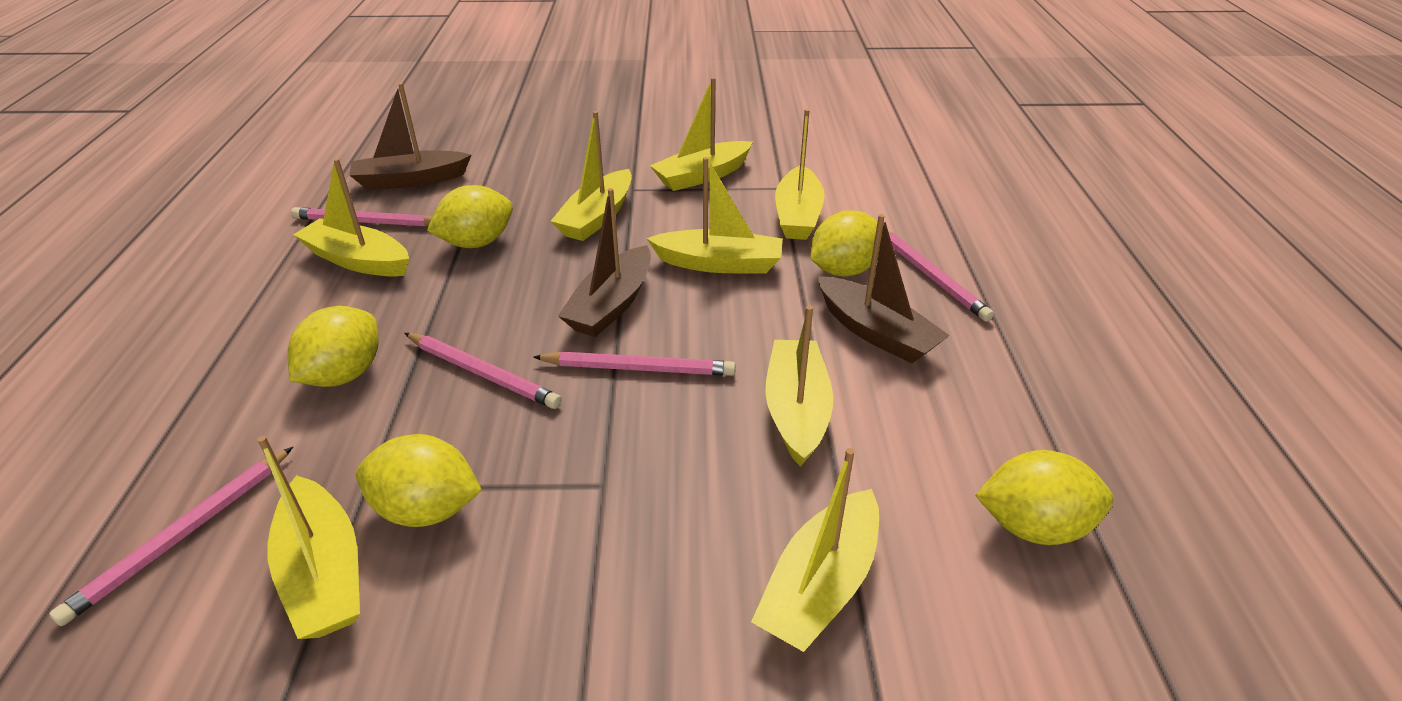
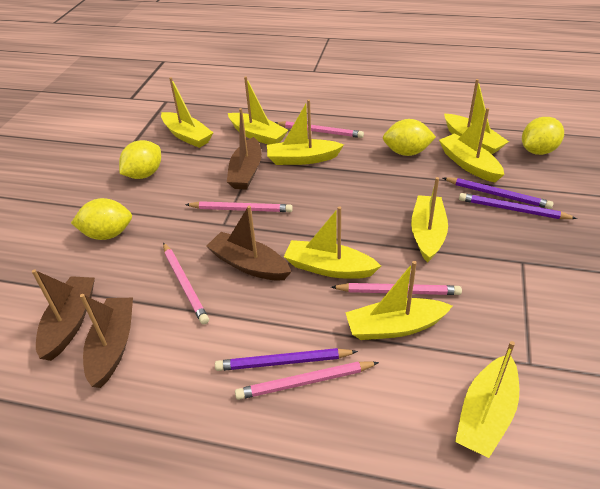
brown boat: 3 -> 4
purple pencil: 0 -> 3
yellow boat: 8 -> 9
yellow lemon: 5 -> 4

